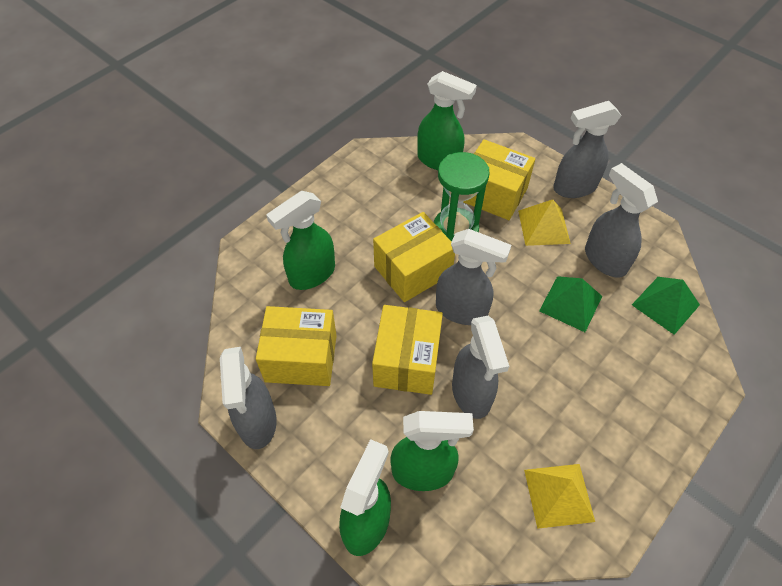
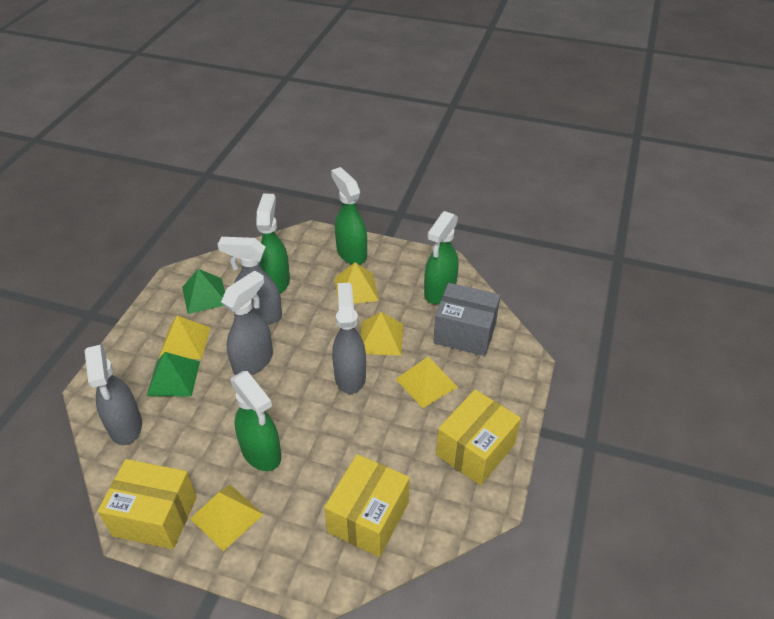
green hourglass: 1 -> 0
grey box: 0 -> 1
grey spray bottle: 5 -> 4
yellow box: 4 -> 3
yellow pyramid: 2 -> 5

